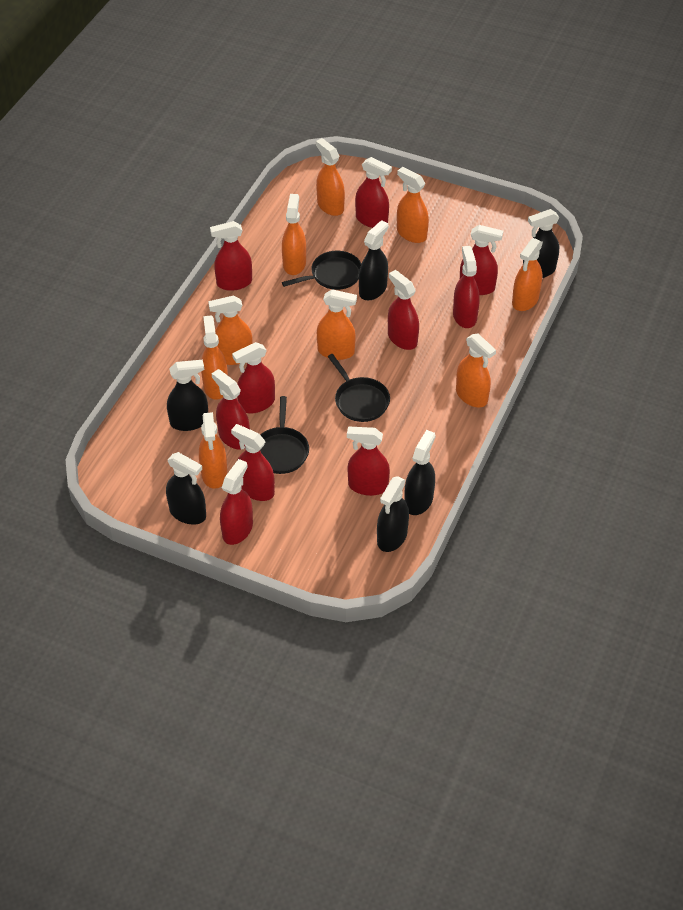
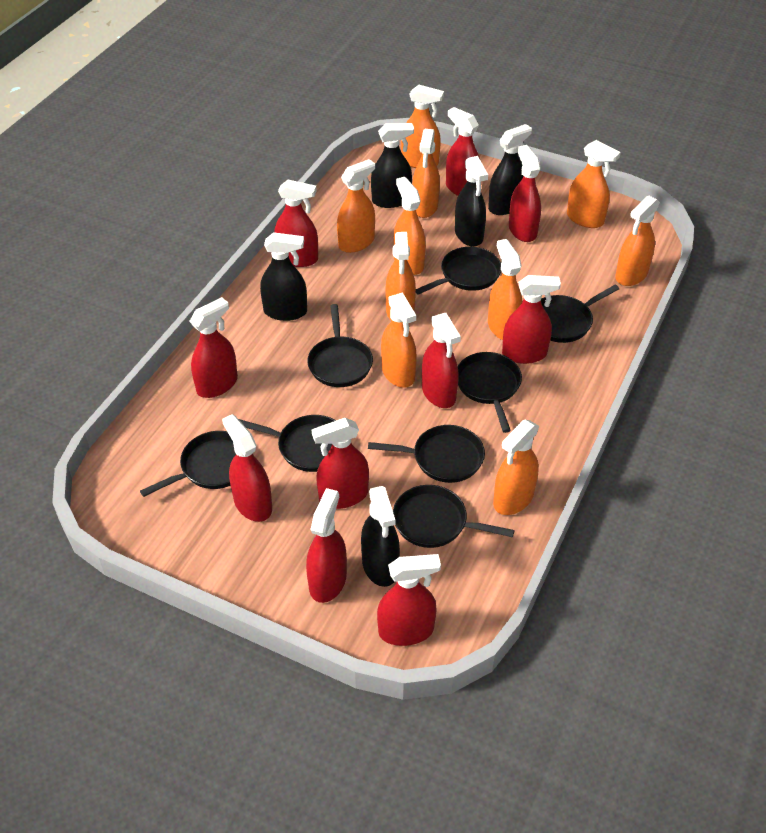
black pan: 3 -> 8
black spray bottle: 6 -> 5
orange spray bottle: 9 -> 10

